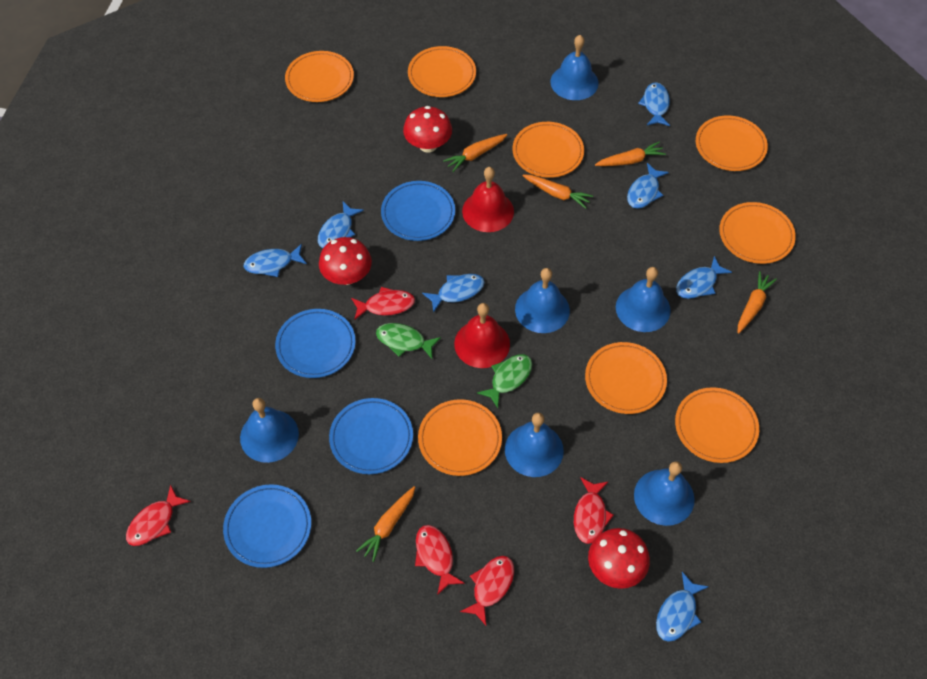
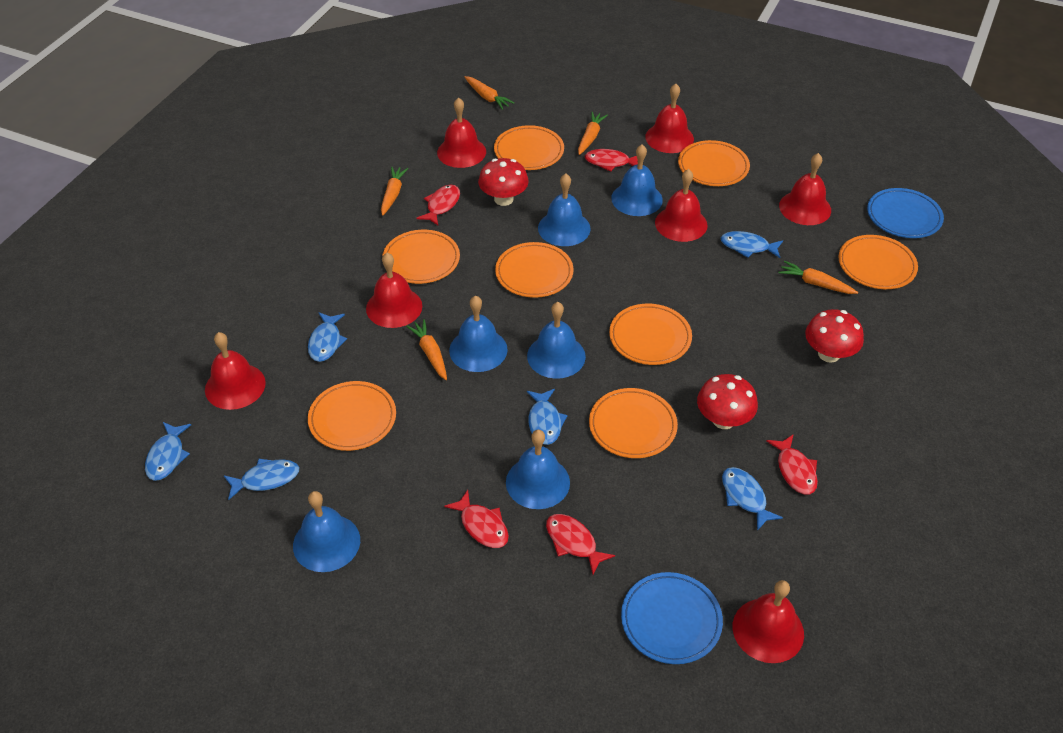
blue fish: 7 -> 6
blue plate: 4 -> 2
green fish: 2 -> 0
red bell: 2 -> 7

